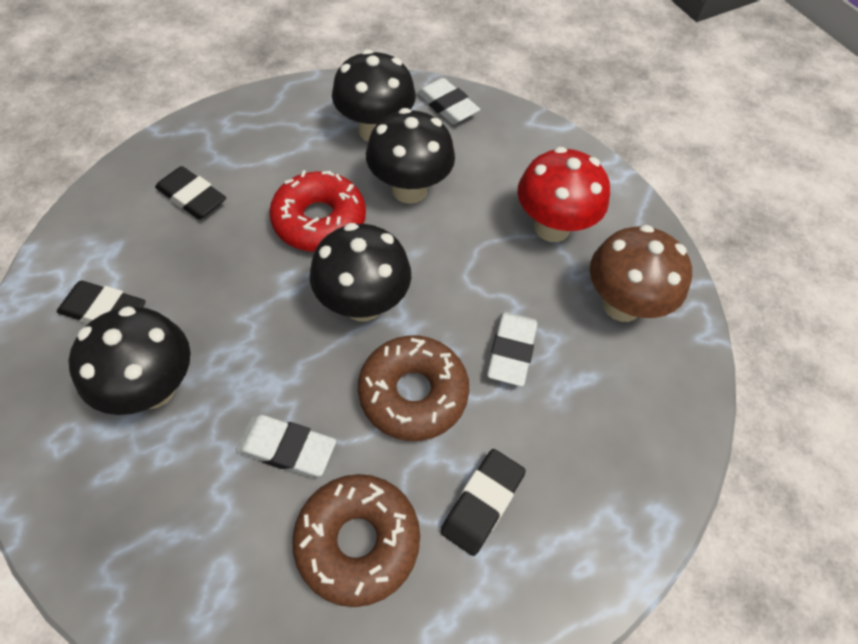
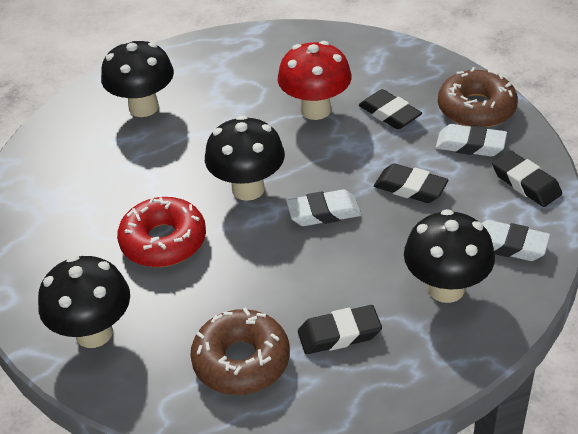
black eraser: 3 -> 4
brown mushroom: 1 -> 0

